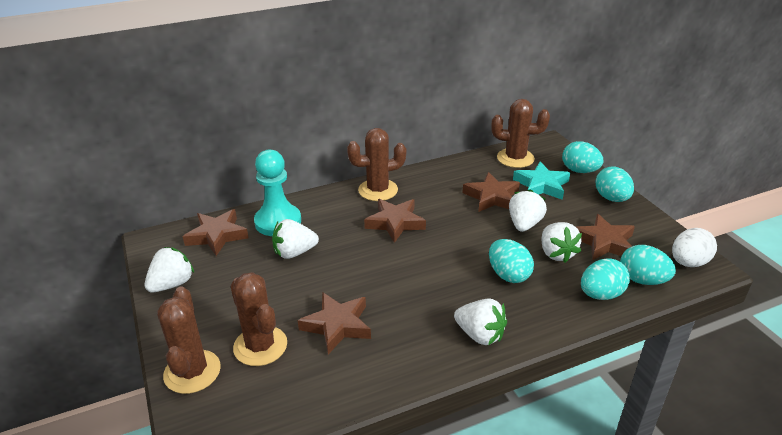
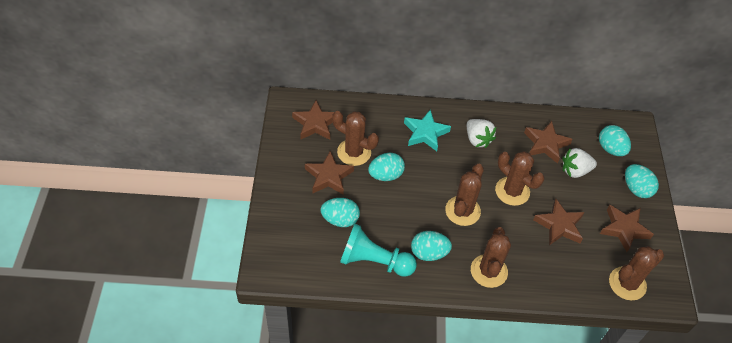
brown cactus: 4 -> 5
white egg: 1 -> 0
white strawberry: 5 -> 2

